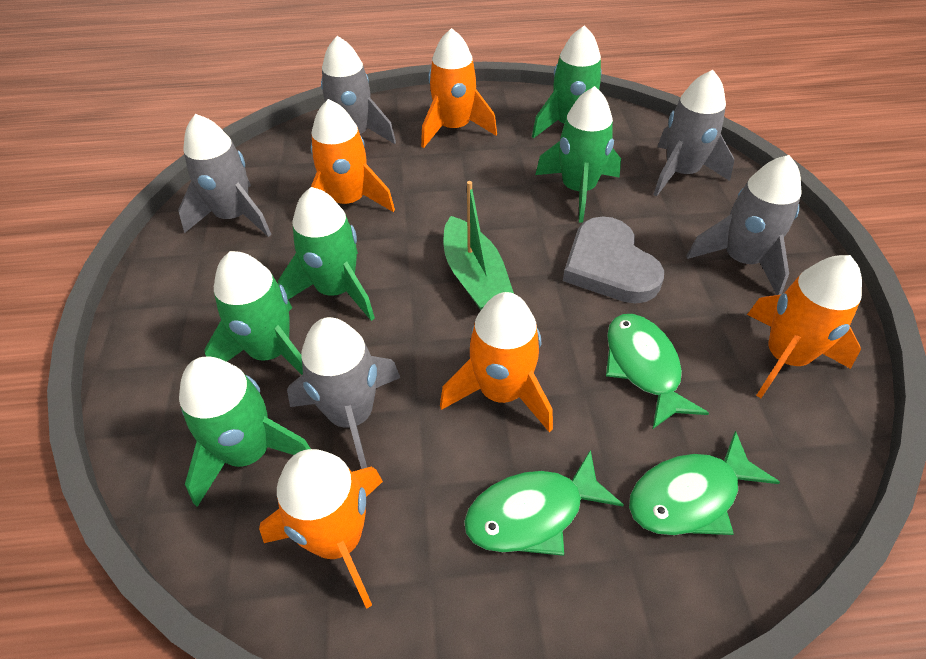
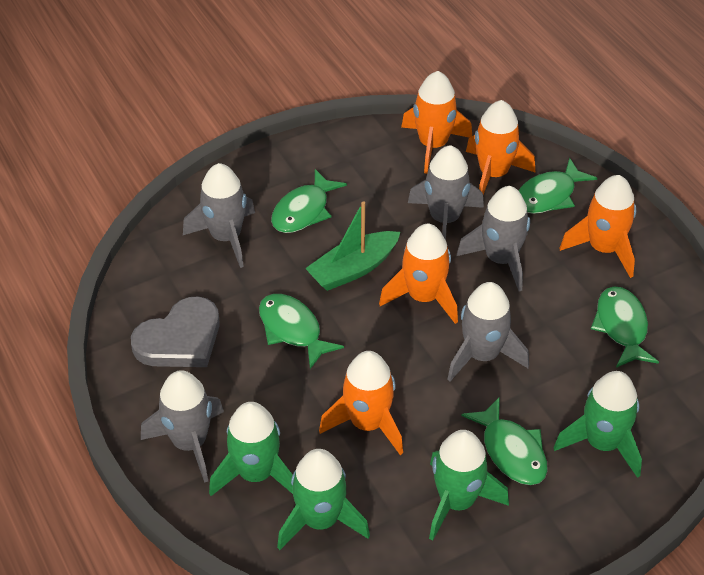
green fish: 3 -> 5
green rocket: 5 -> 4

